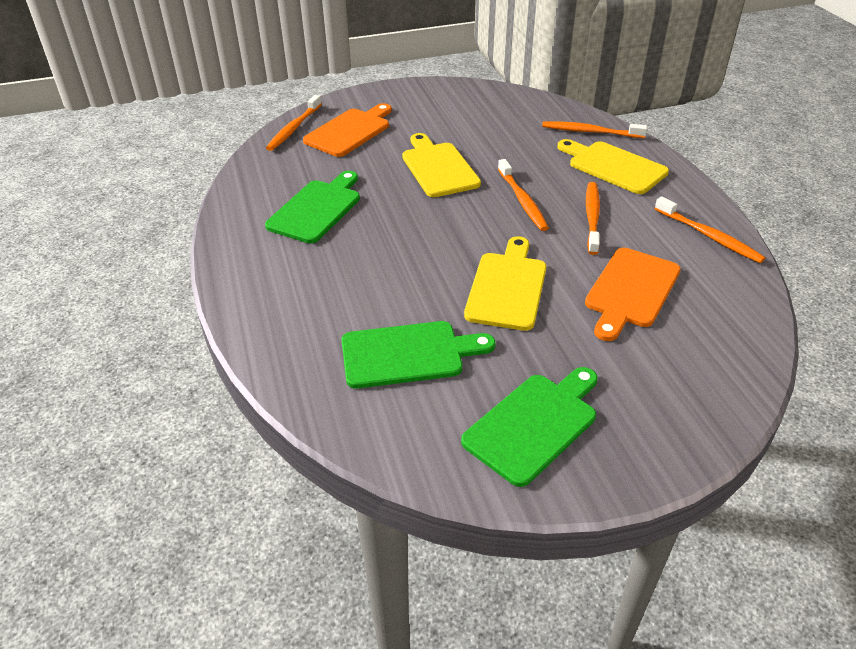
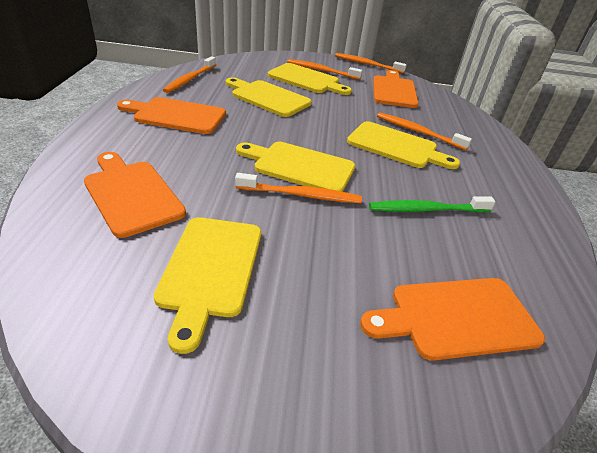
green cutting board: 3 -> 0
green toothbrush: 0 -> 1
orange cutting board: 2 -> 4
yellow cutting board: 3 -> 5

